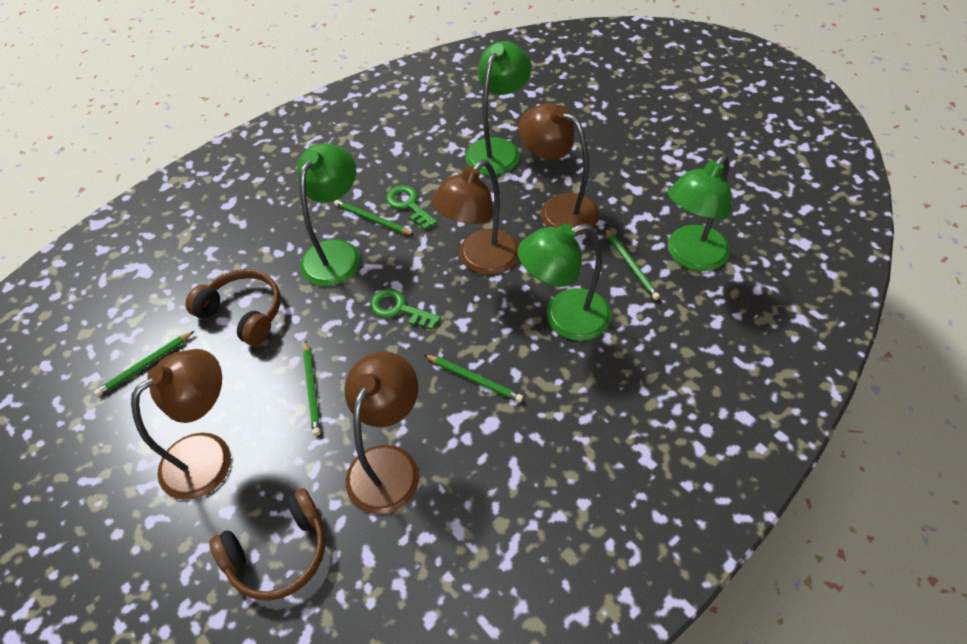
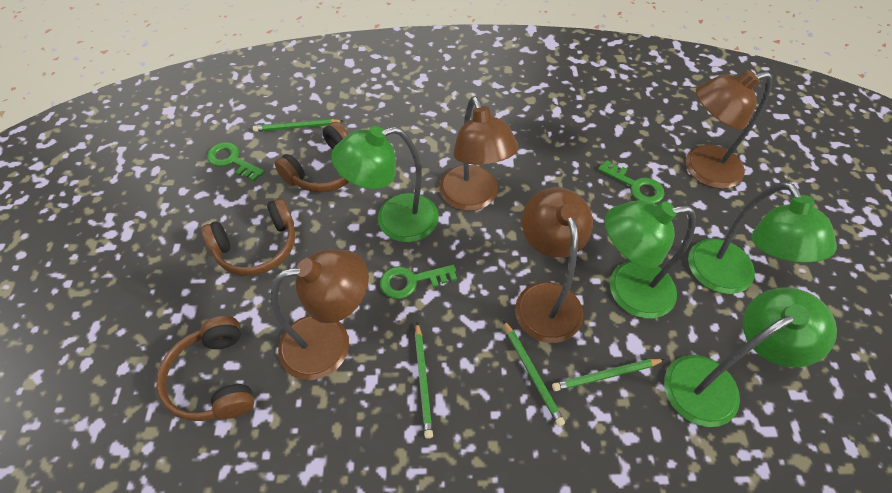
brown headphones: 2 -> 3
green key: 2 -> 3
green pencil: 5 -> 4

